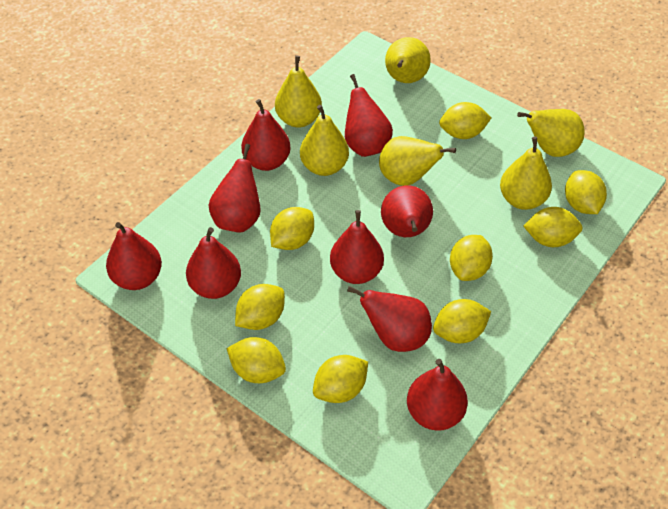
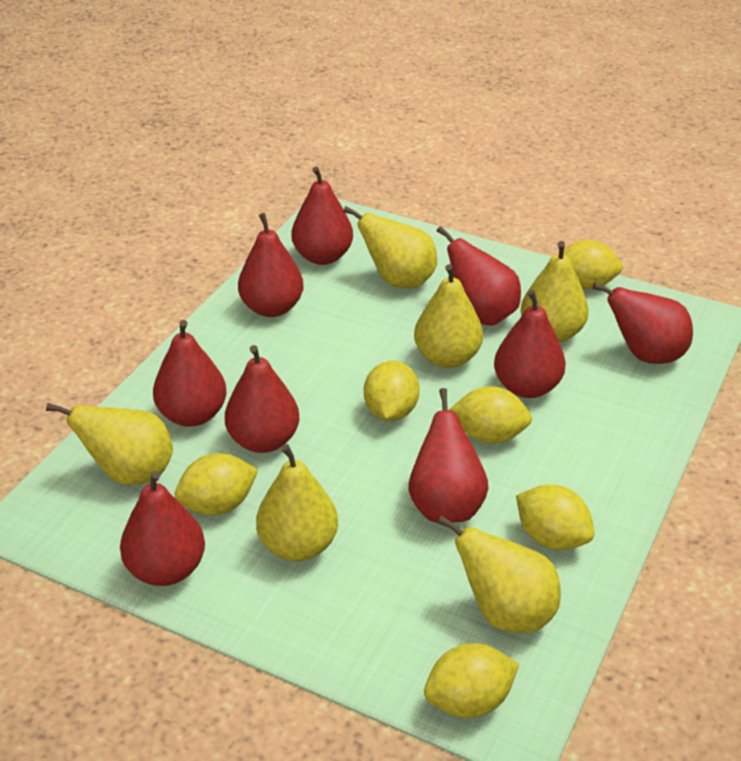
yellow lemon: 9 -> 6

